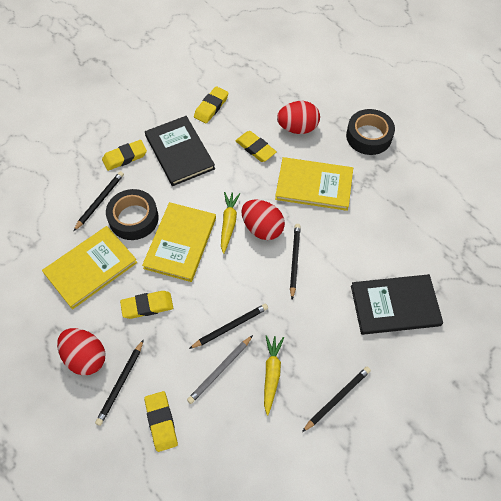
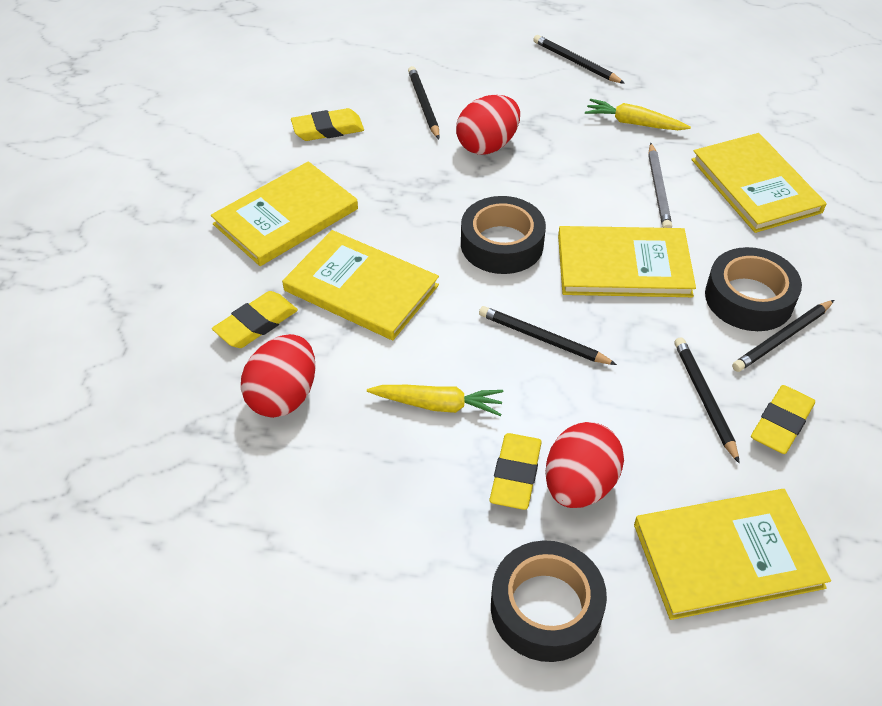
black book: 2 -> 0
black tape: 2 -> 3
yellow book: 3 -> 5
yellow eraser: 5 -> 4

